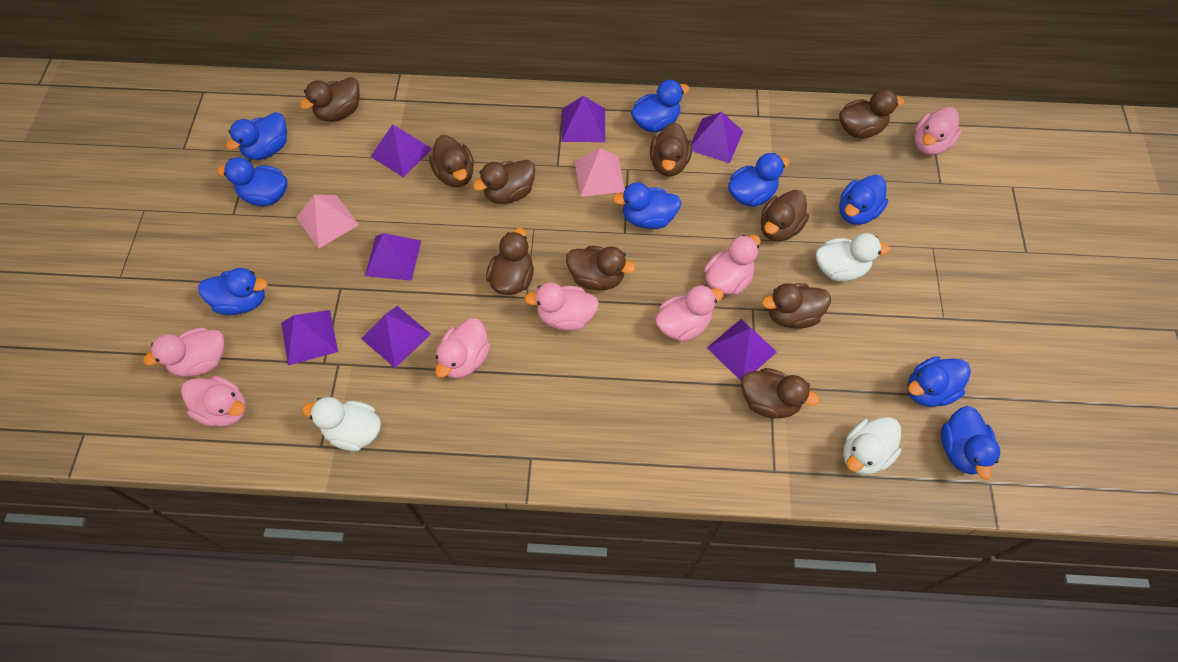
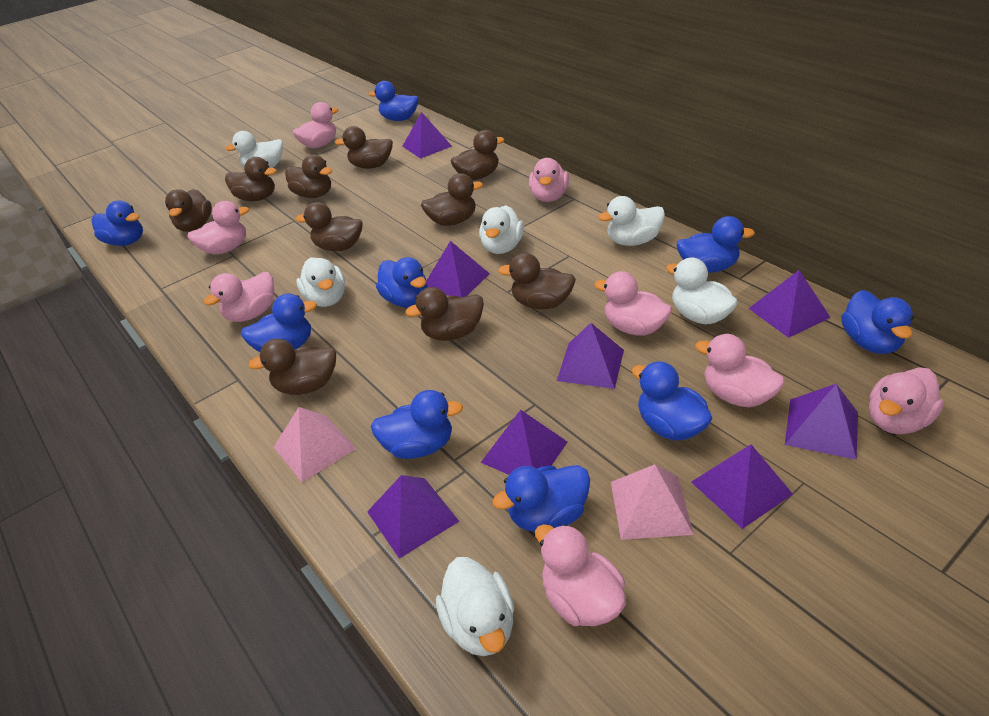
pink duck: 7 -> 8
purple pyramid: 7 -> 8
white duck: 3 -> 6

